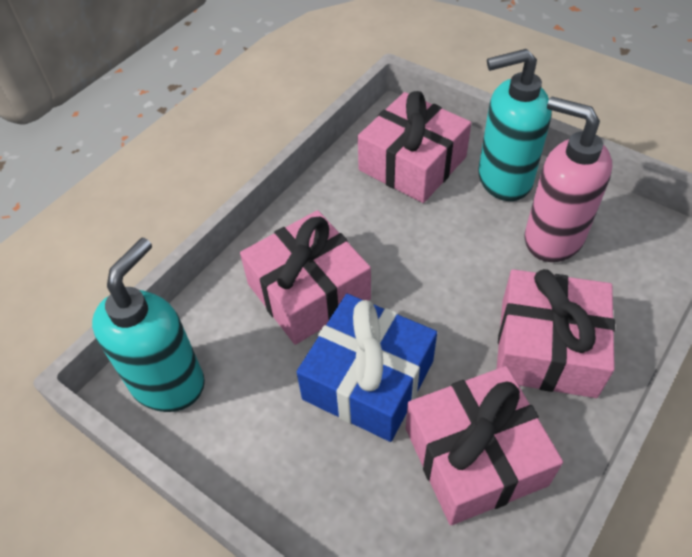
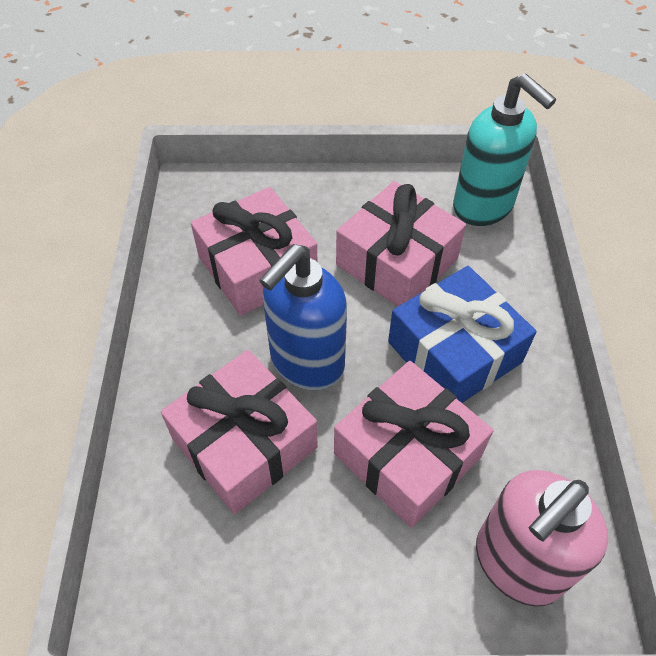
blue soap dispenser: 0 -> 1
turquoise soap dispenser: 2 -> 1

